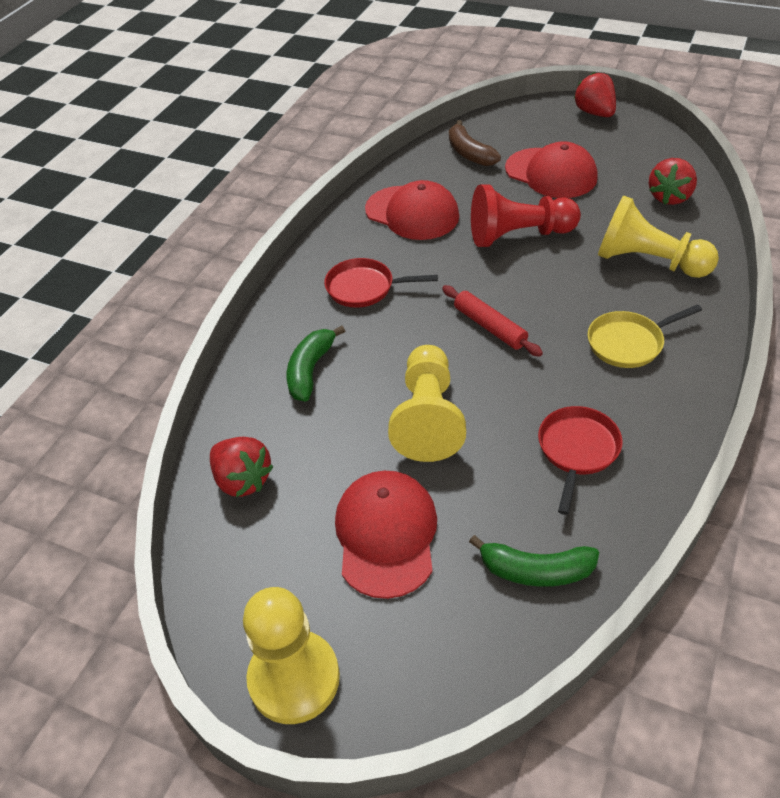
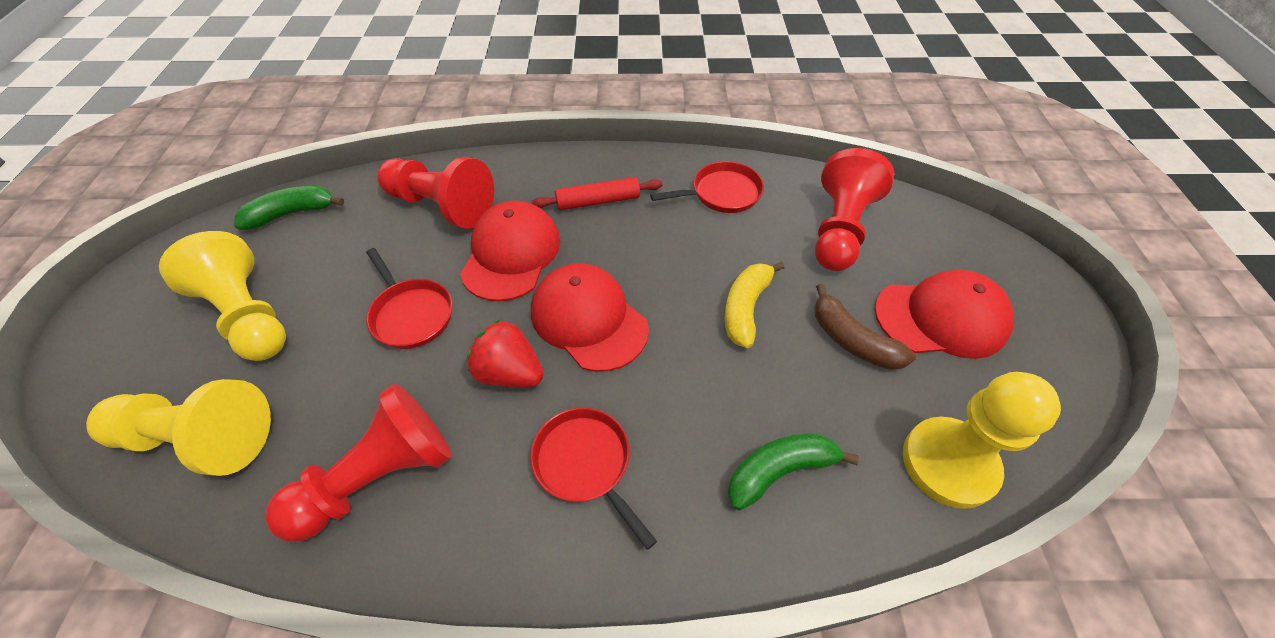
red pan: 2 -> 3
red pawn: 1 -> 3
red strawberry: 3 -> 1
yellow banana: 0 -> 1
yellow pan: 1 -> 0

